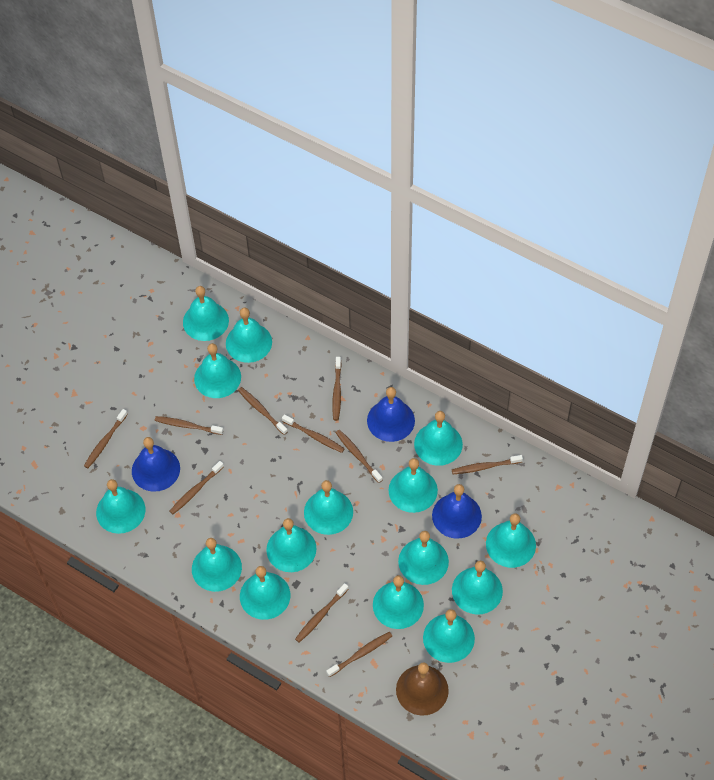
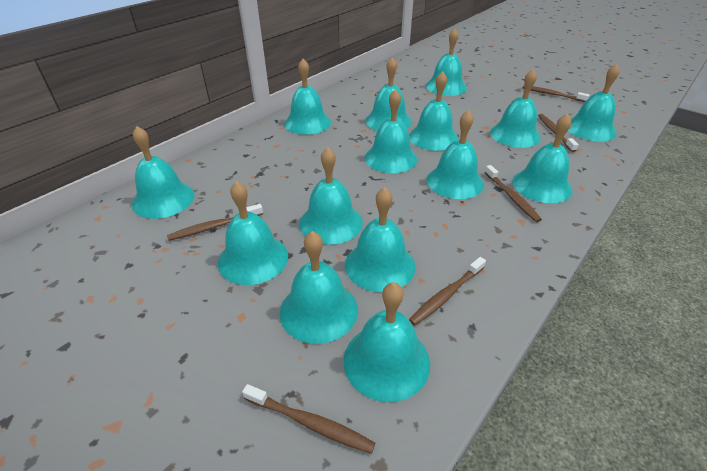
blue bell: 3 -> 0
brown bell: 1 -> 0
brown toothbrush: 10 -> 6

